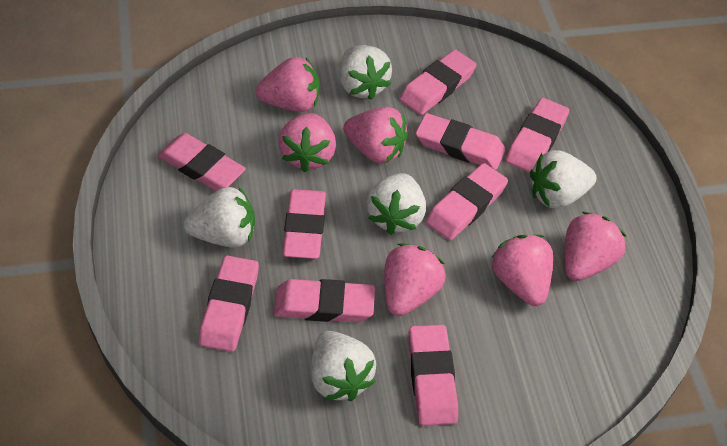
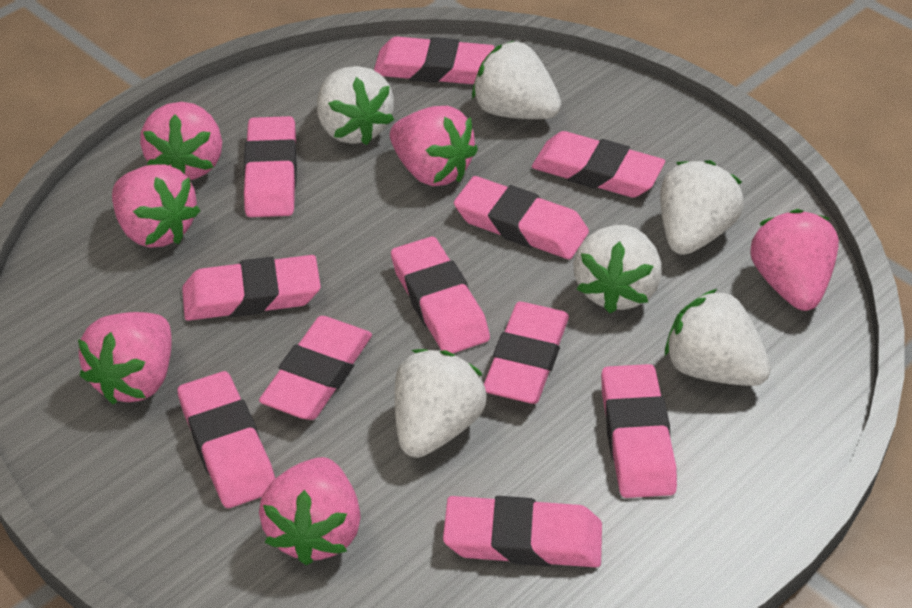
pink eraser: 9 -> 11
white strawberry: 5 -> 6

